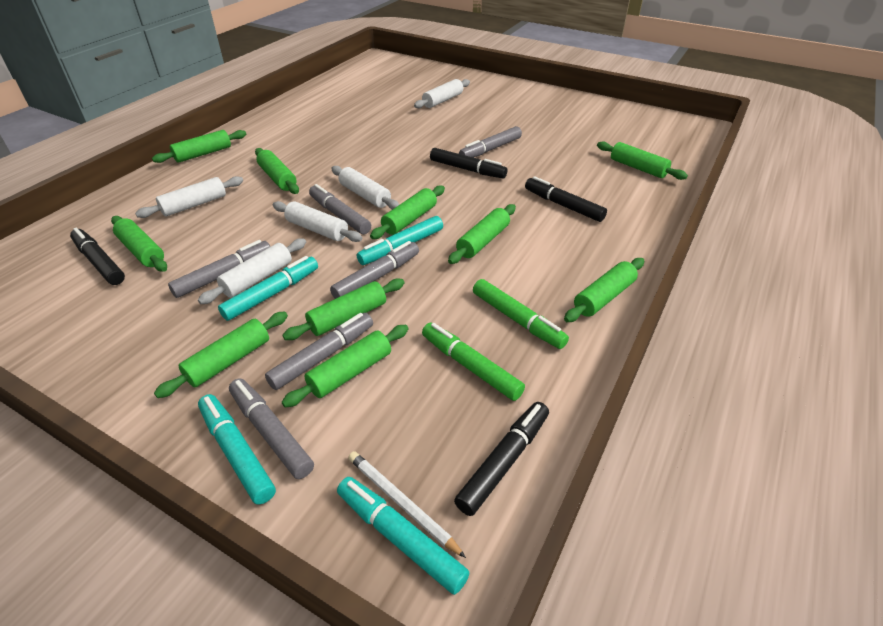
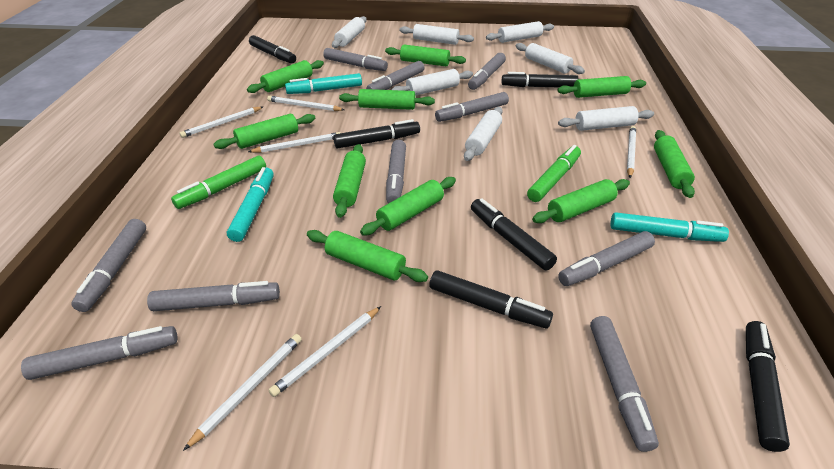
black marker: 4 -> 6
grey marker: 6 -> 10
turquoise marker: 4 -> 3
white pencil: 1 -> 6
white rolling pin: 5 -> 7

